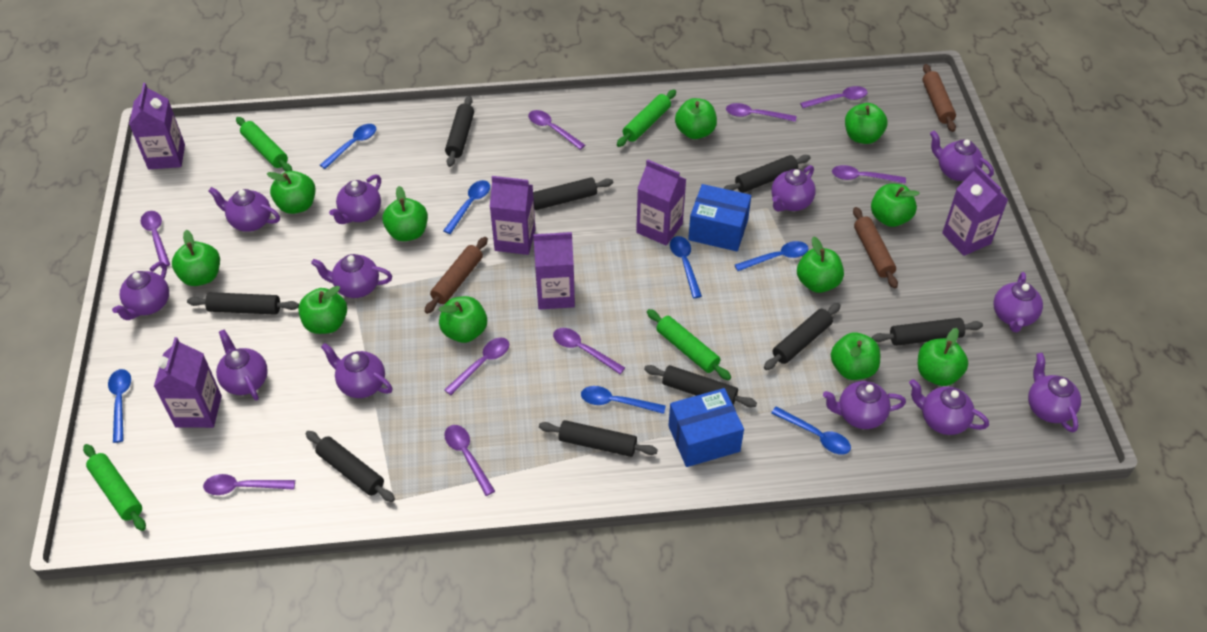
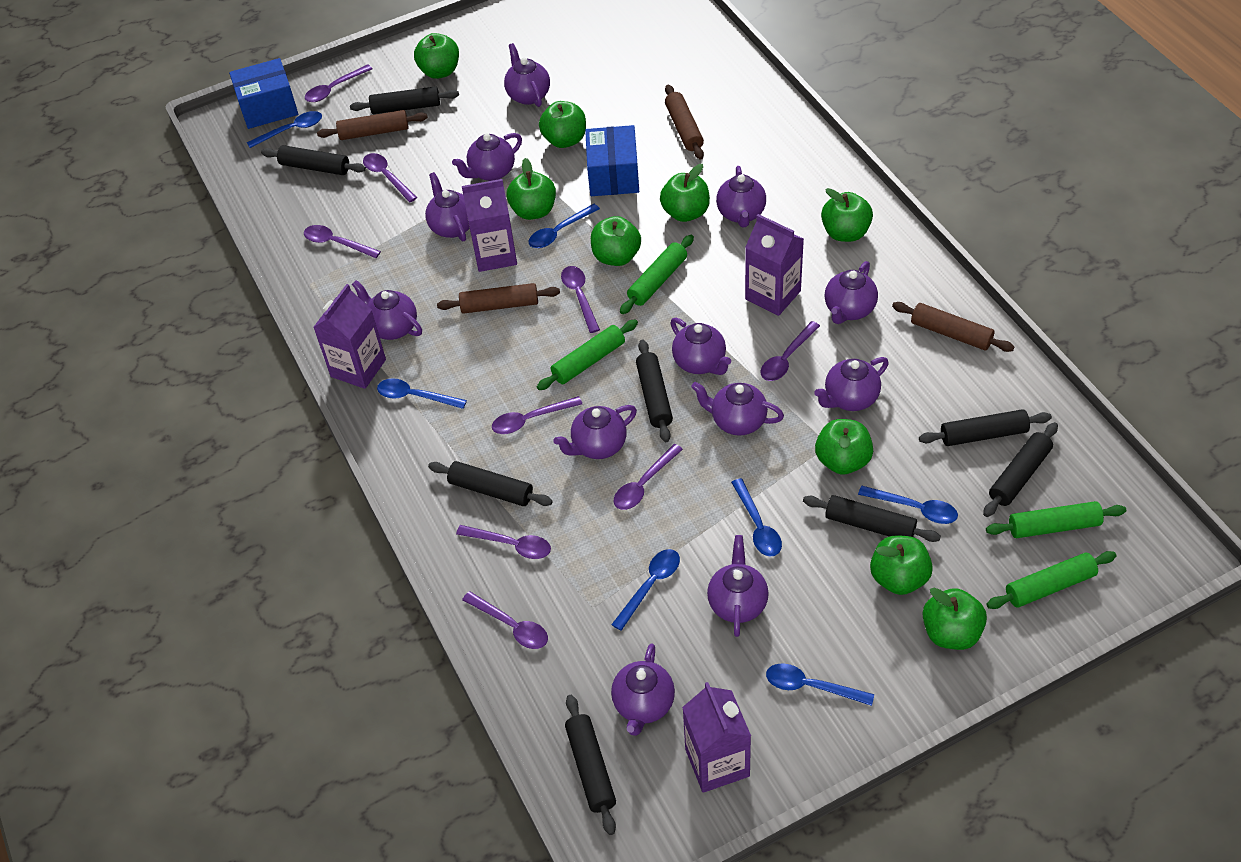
black rolling pin: 9 -> 8
brown rolling pin: 3 -> 4
green apple: 11 -> 9
purple carton: 6 -> 4

